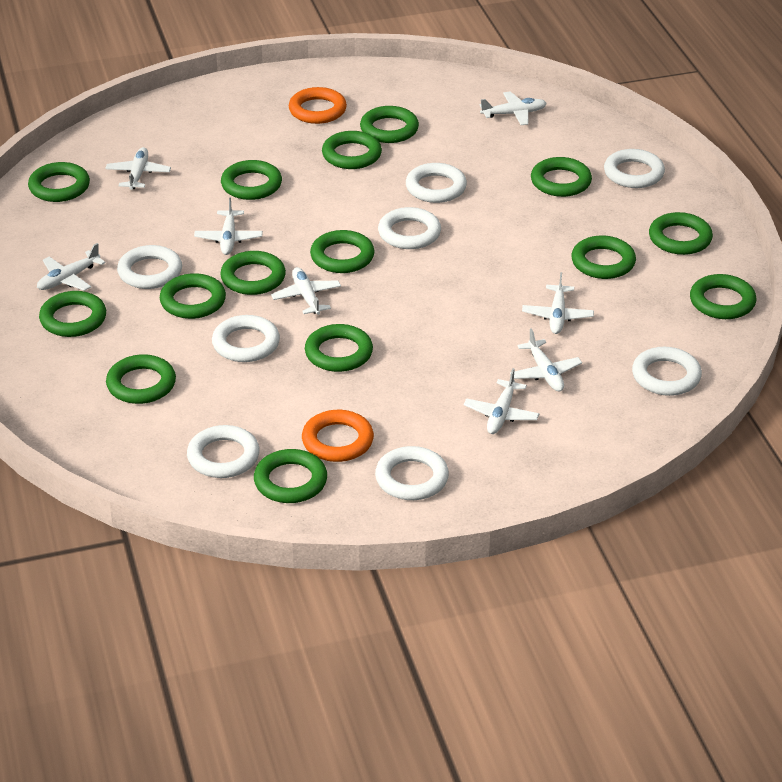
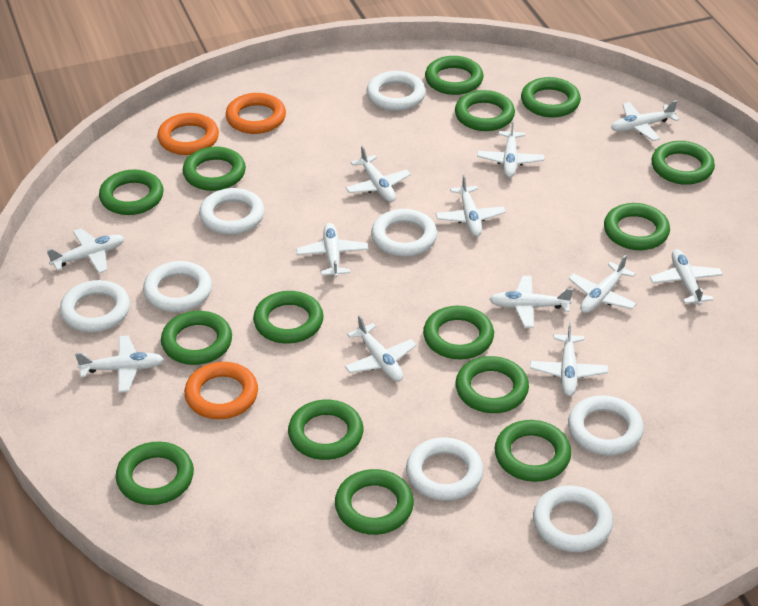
orange ring: 2 -> 3
white plane: 8 -> 12

